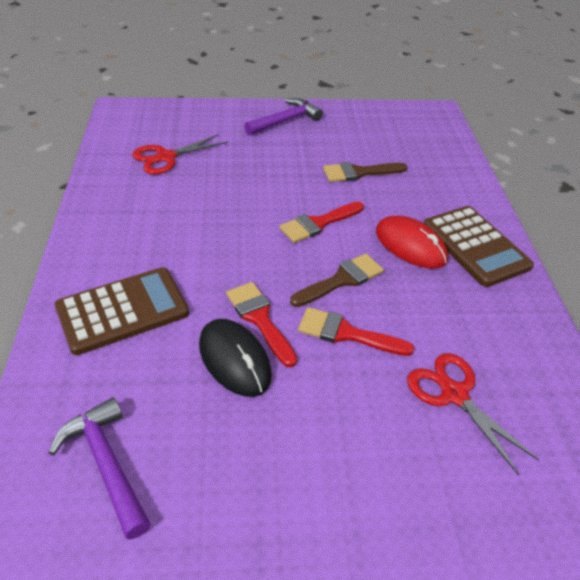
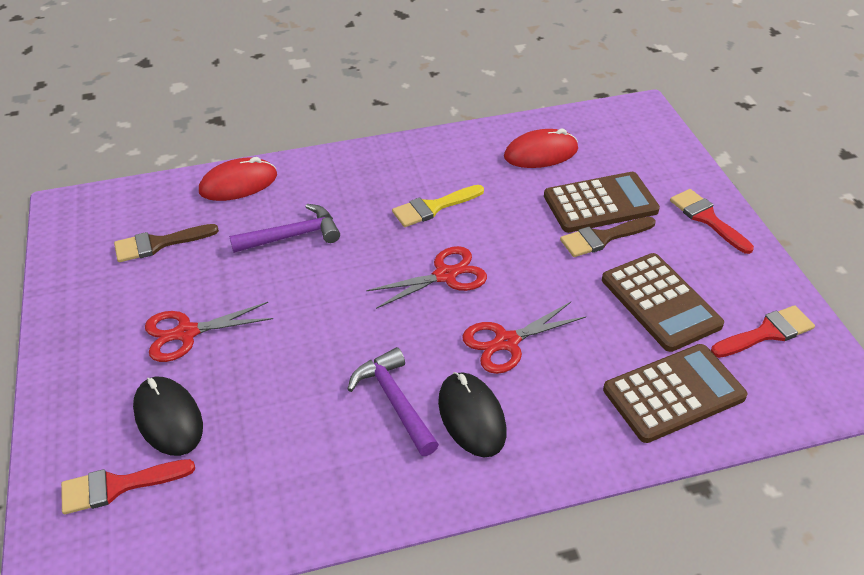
black mouse: 1 -> 2
brown calculator: 2 -> 3
red mouse: 1 -> 2
red scissors: 2 -> 3
yellow brush: 0 -> 1

